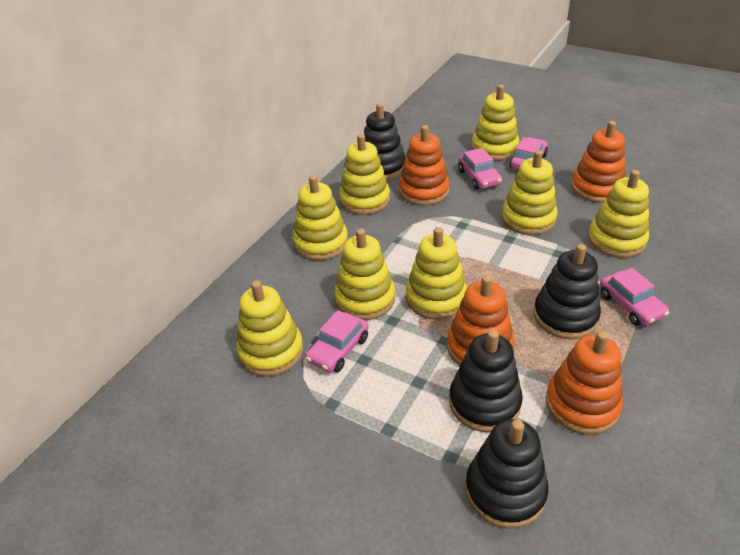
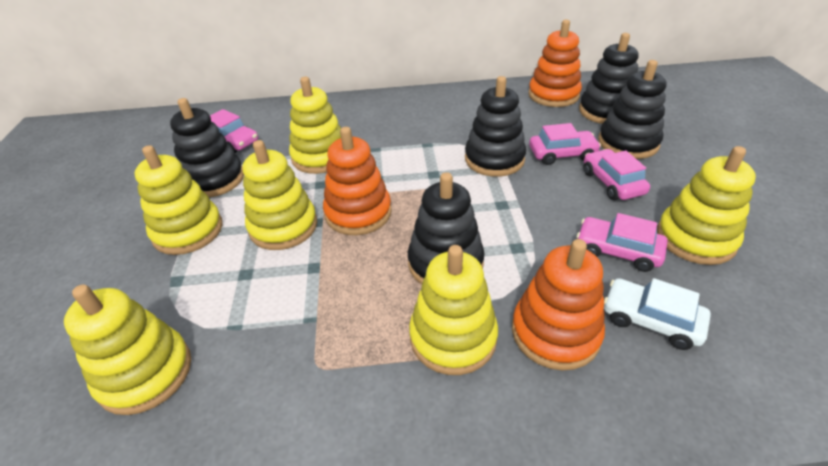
black stacking toy: 4 -> 5
orange stacking toy: 4 -> 3
white car: 0 -> 1
yellow stacking toy: 8 -> 6

